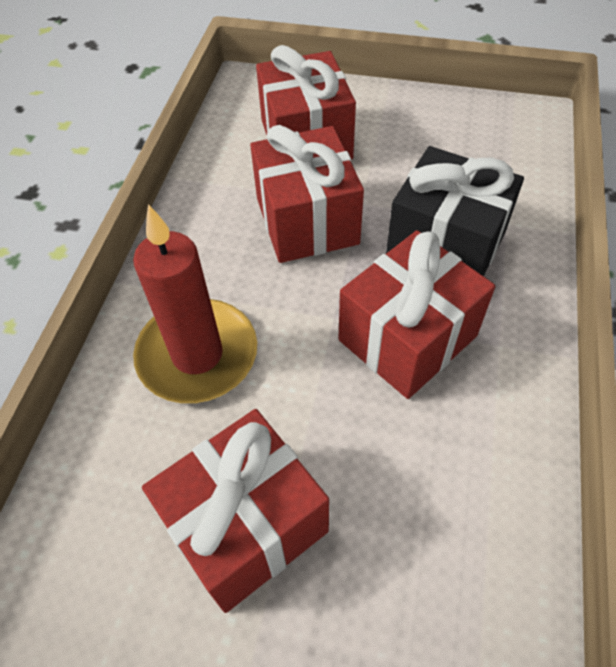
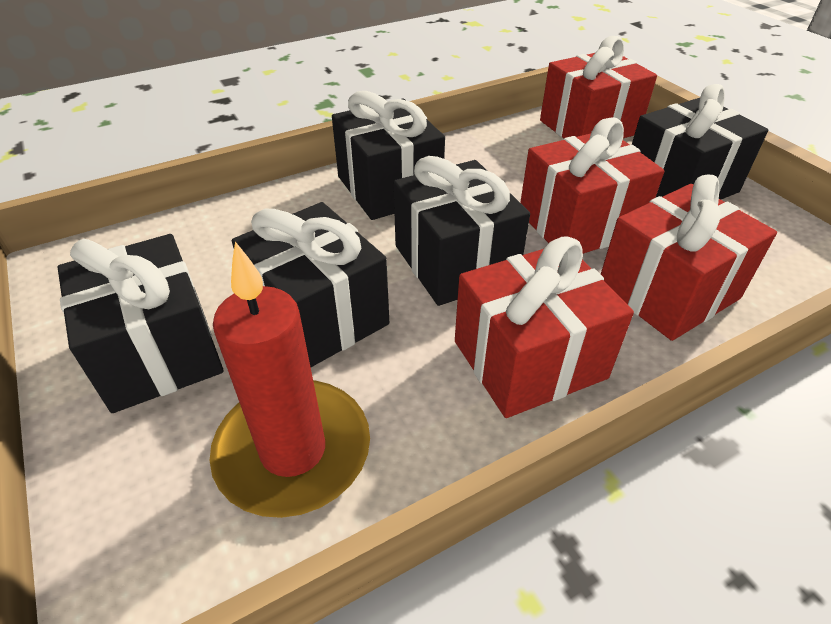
black gift: 1 -> 5

